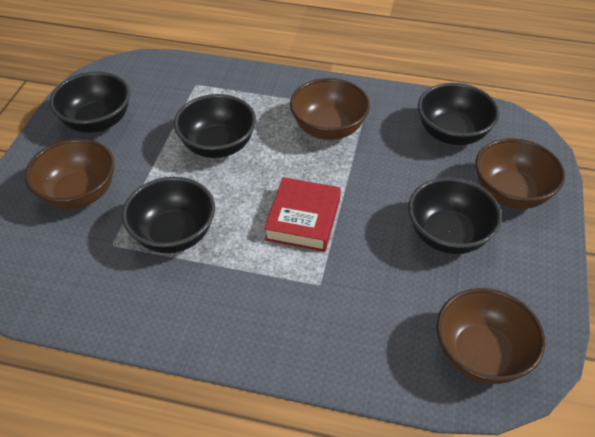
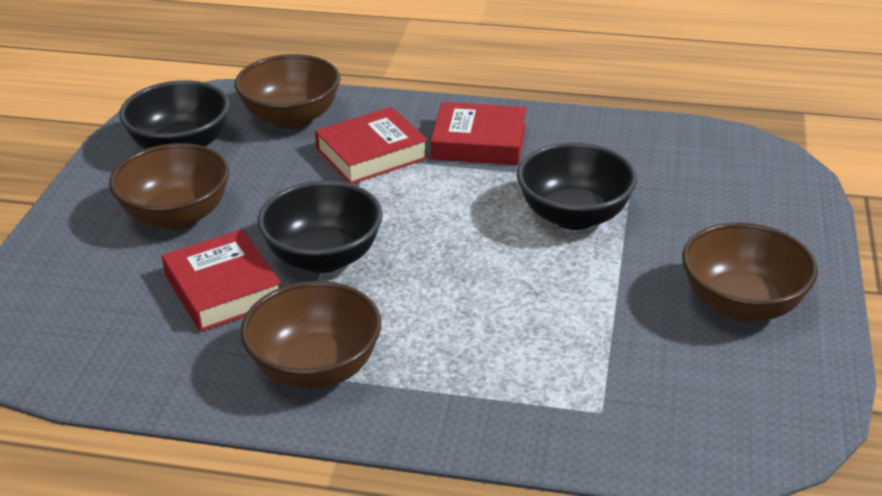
black bowl: 5 -> 3
red book: 1 -> 3

